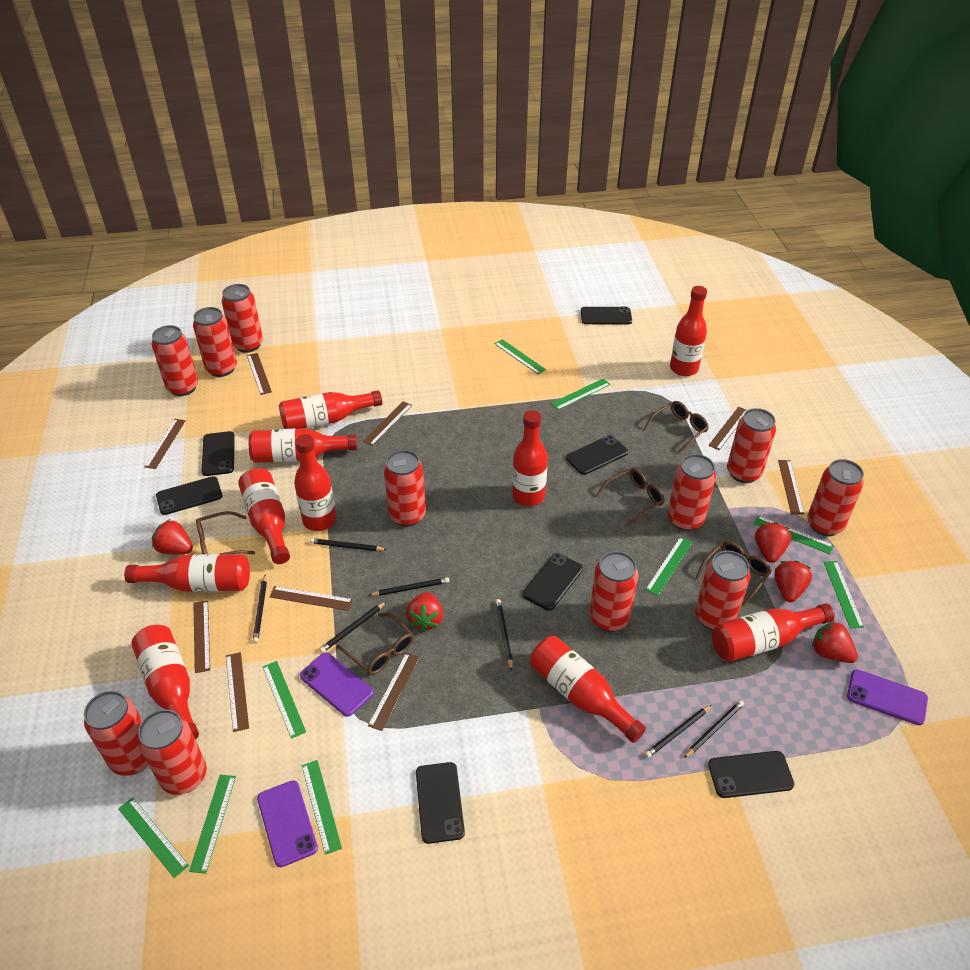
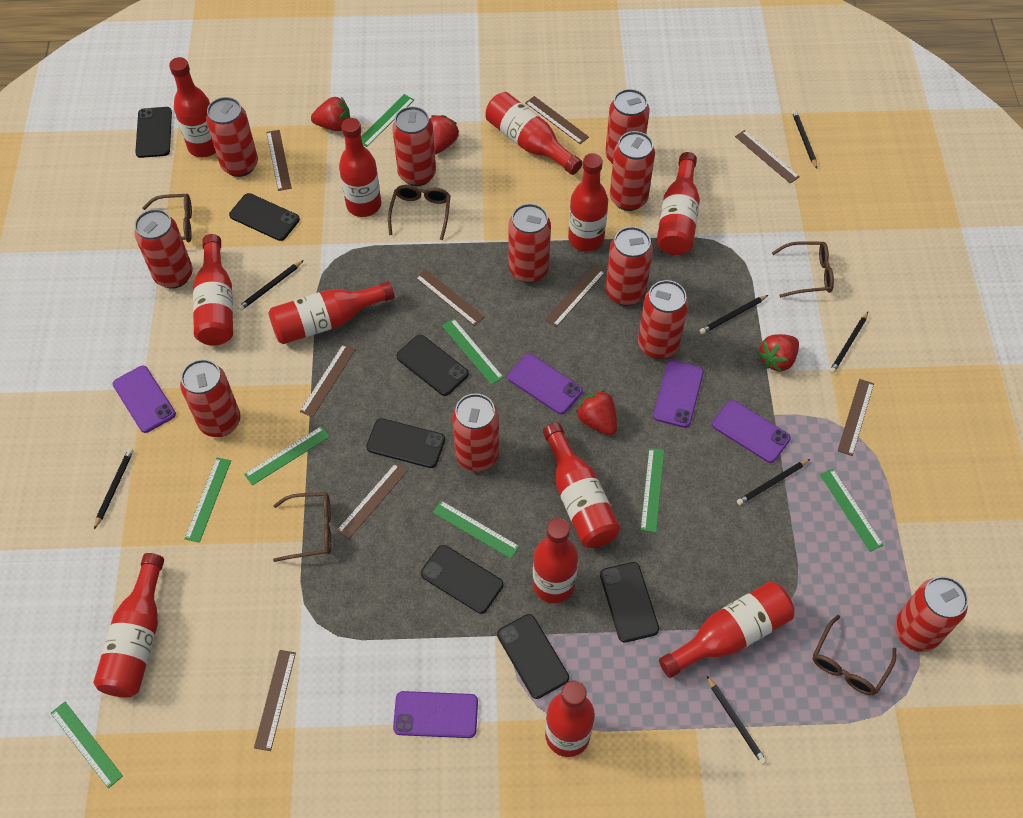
green ruler: 9 -> 8
purple phone: 3 -> 5
red bottle: 10 -> 12
red strawberry: 5 -> 4

